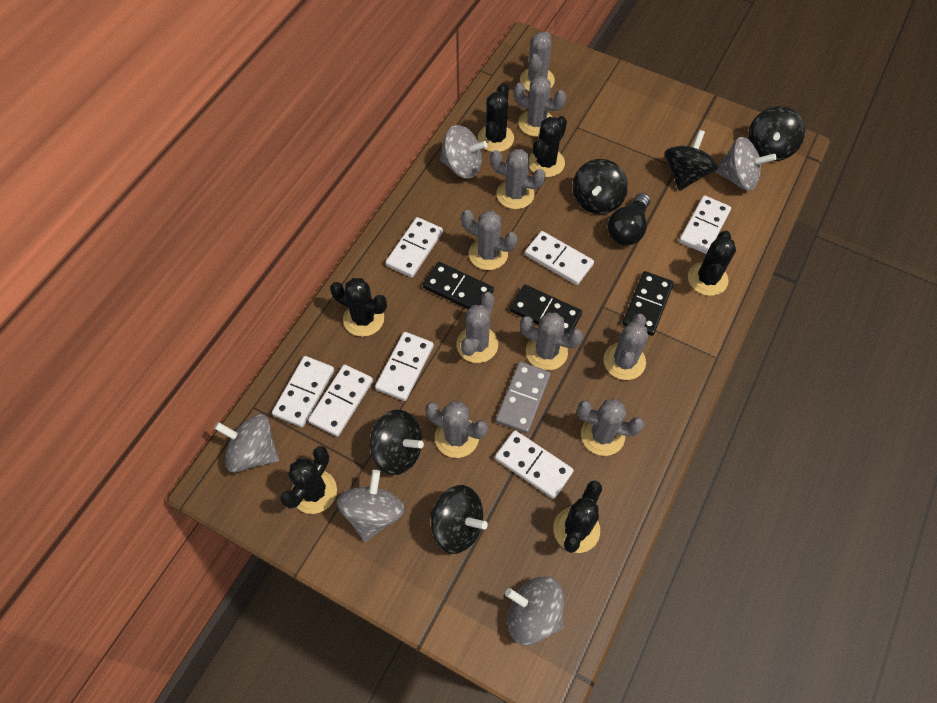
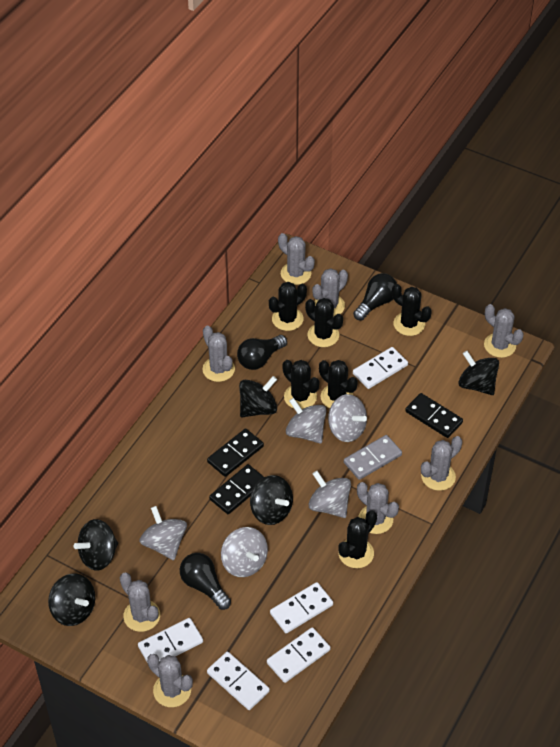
black light bulb: 1 -> 3
grey cactus: 9 -> 8
white domino: 7 -> 5

